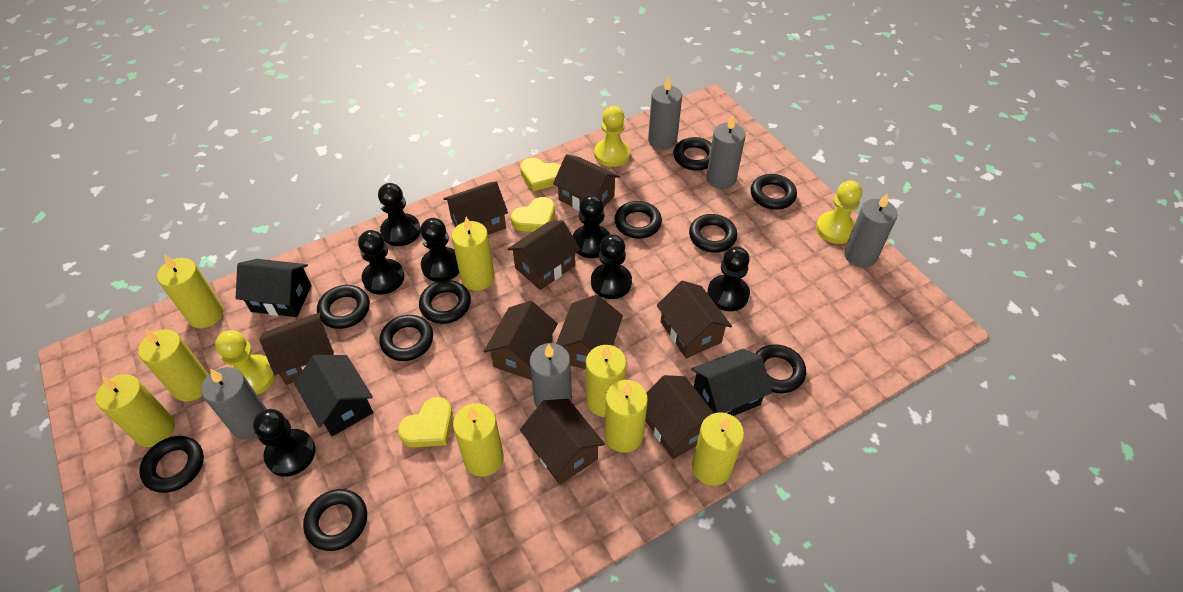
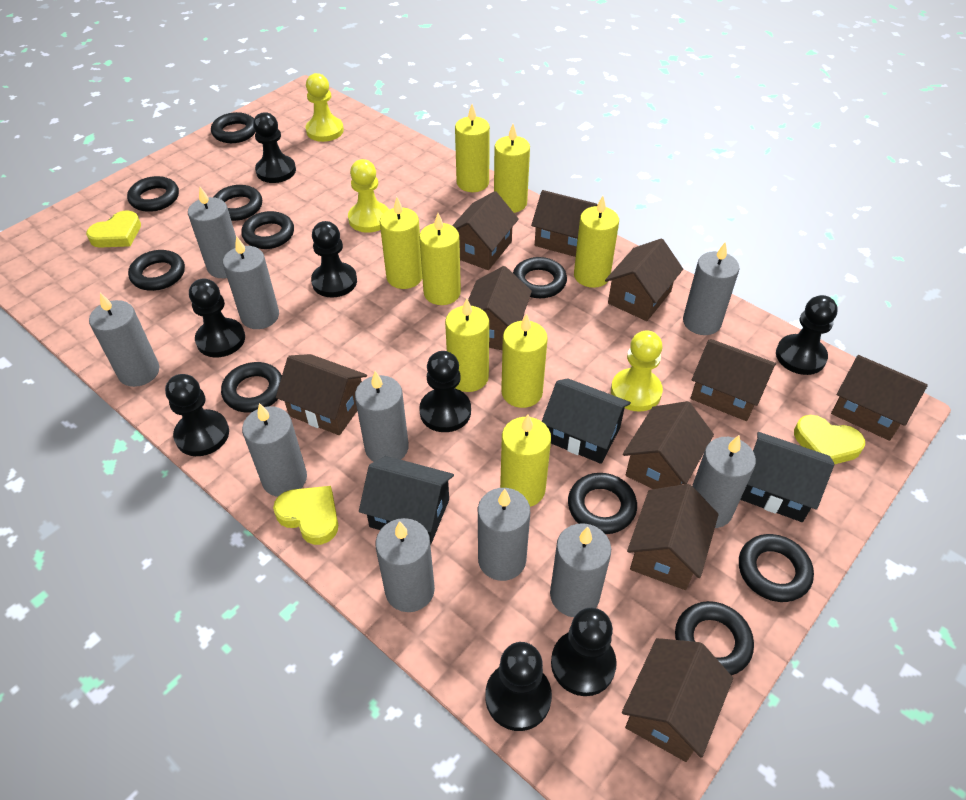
black pawn: 7 -> 8
brown house: 9 -> 10
grey candle: 5 -> 10

